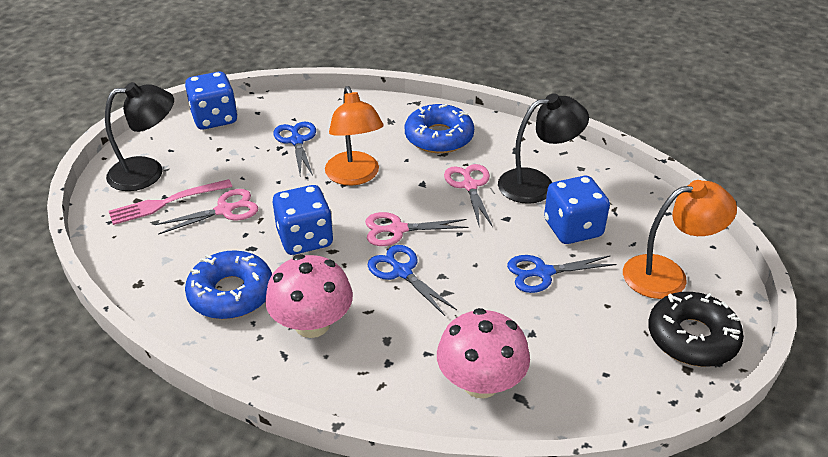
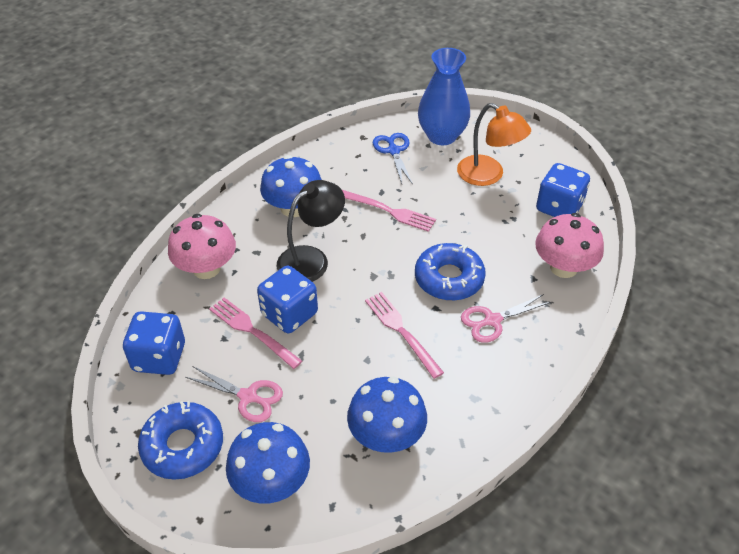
black donut: 1 -> 0
black lamp: 2 -> 1
blue mushroom: 0 -> 3
blue scissors: 3 -> 1
blue vase: 0 -> 1
orange lamp: 2 -> 1
pink fork: 1 -> 3
pink scissors: 3 -> 2

